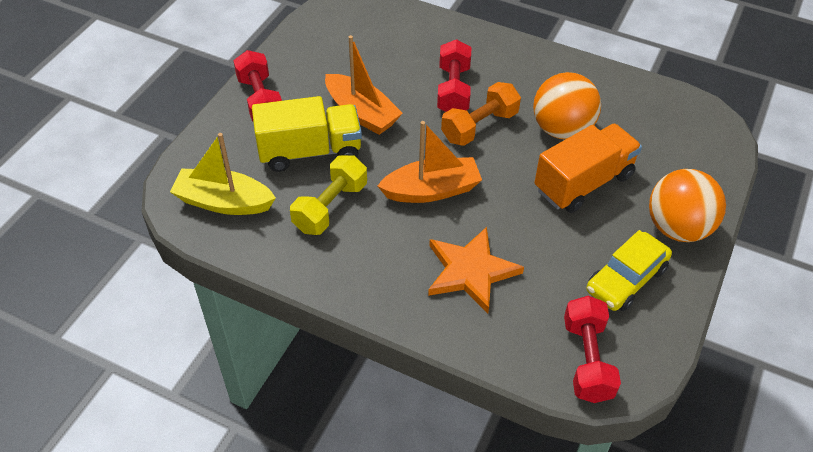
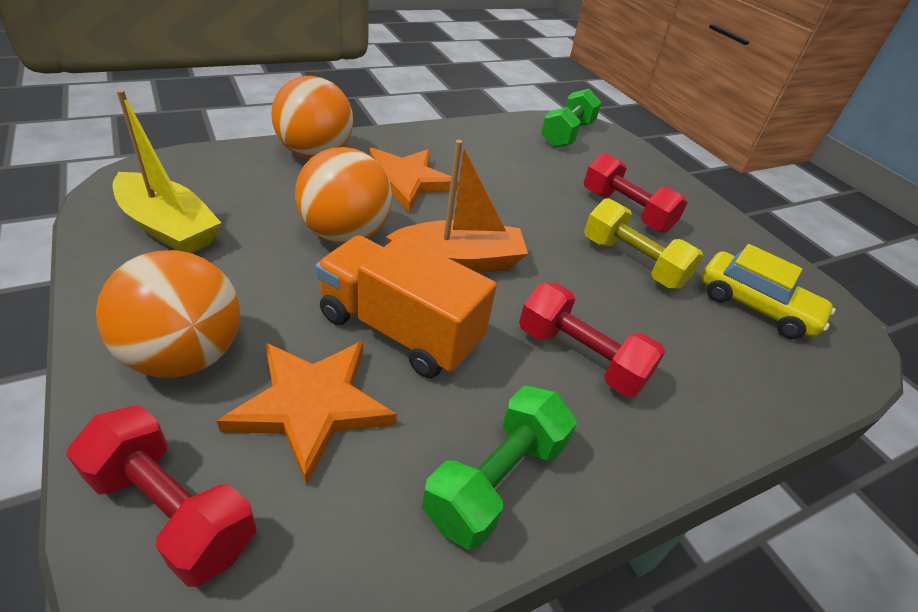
green dumbbell: 0 -> 2
orange ball: 2 -> 3
orange boat: 2 -> 1
orange dumbbell: 1 -> 0
orange star: 1 -> 2
yellow truck: 1 -> 0

